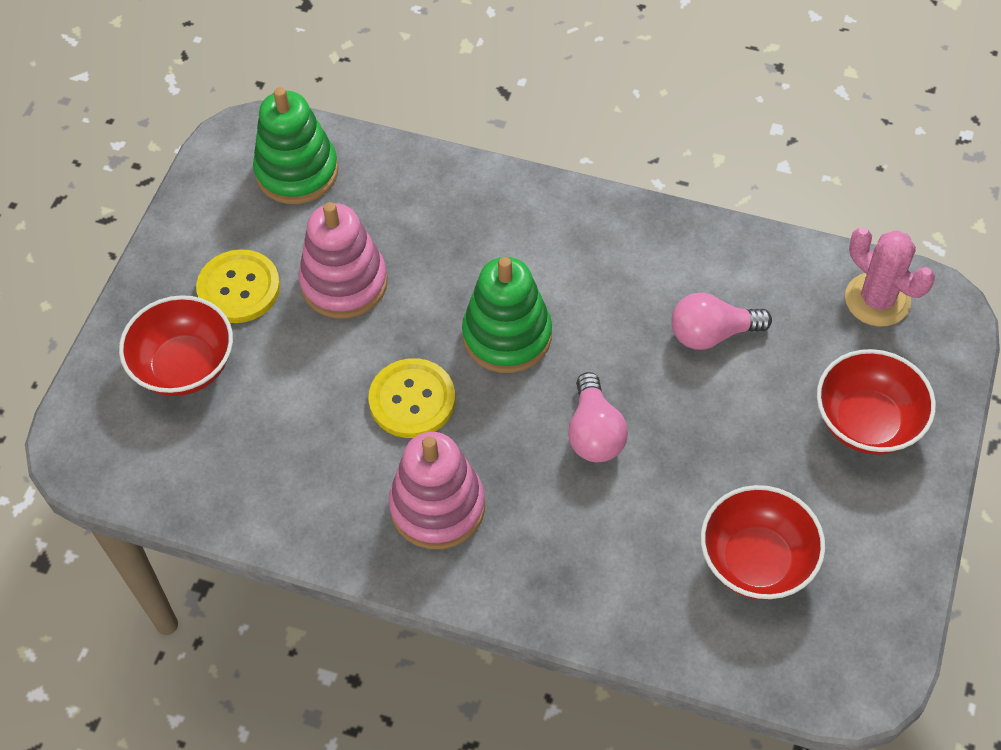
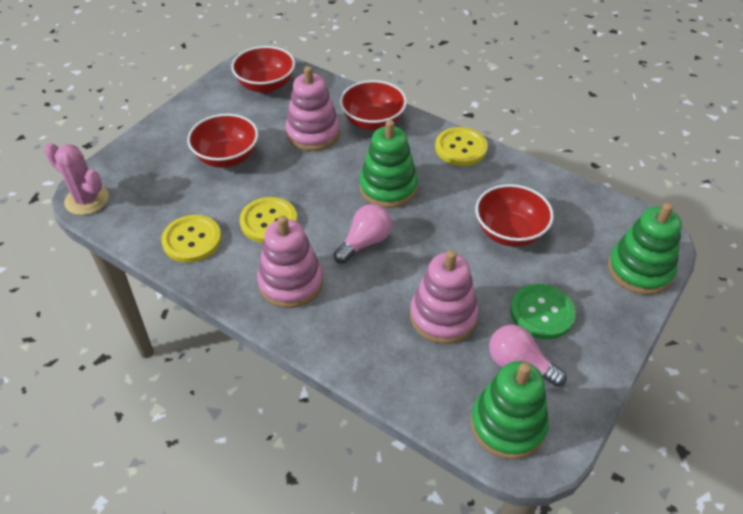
green button: 0 -> 1
green stacking toy: 2 -> 3
pink stacking toy: 2 -> 3
red bowl: 3 -> 4
yellow button: 2 -> 3

